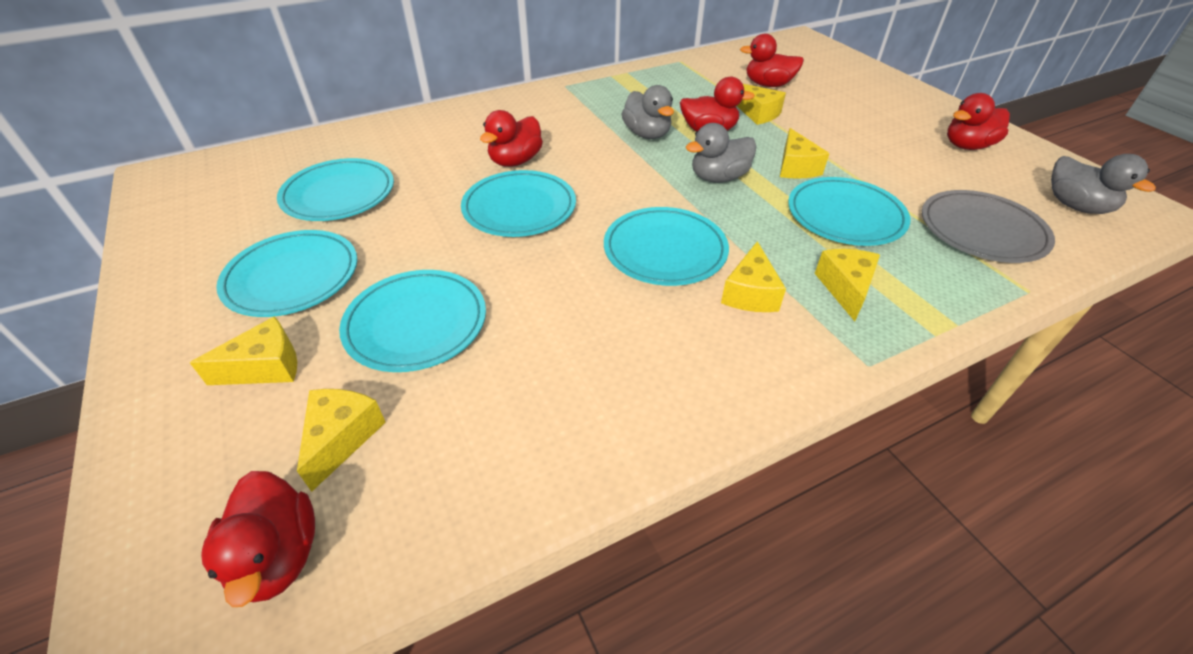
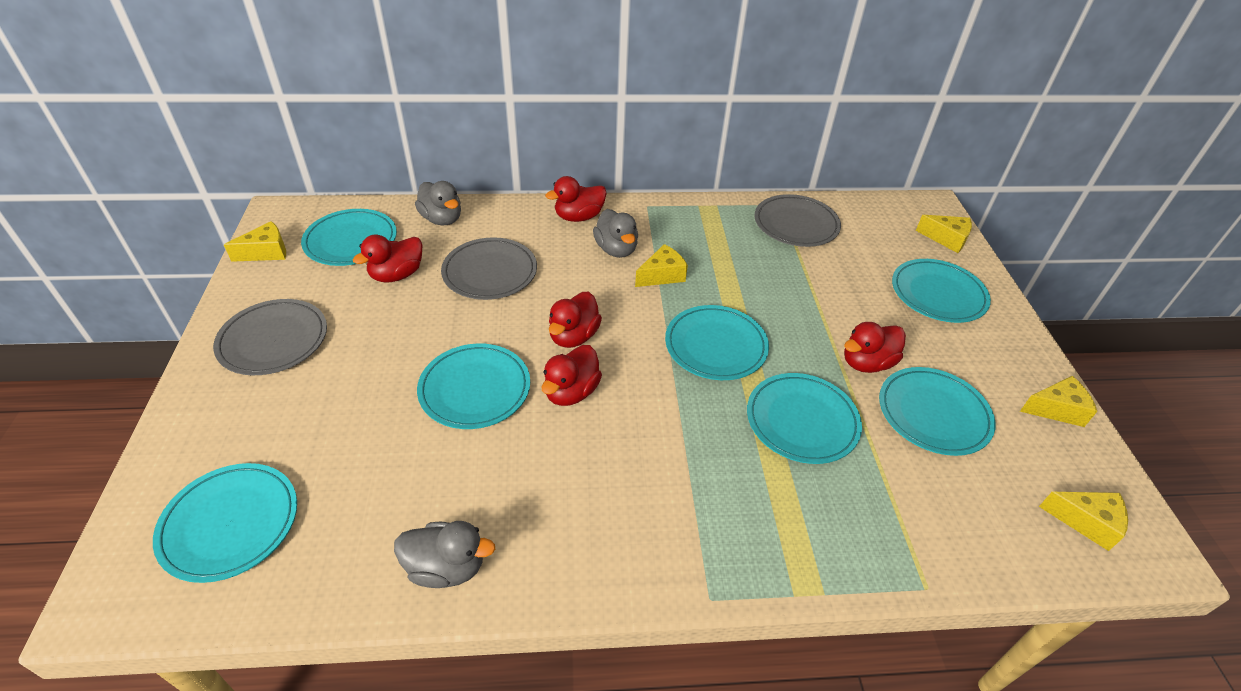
grey plate: 1 -> 3
turquoise plate: 6 -> 7
yellow cheese: 6 -> 5

